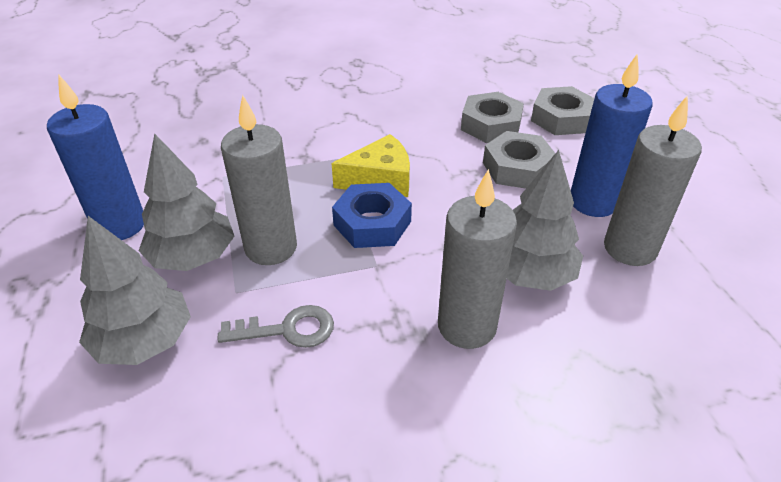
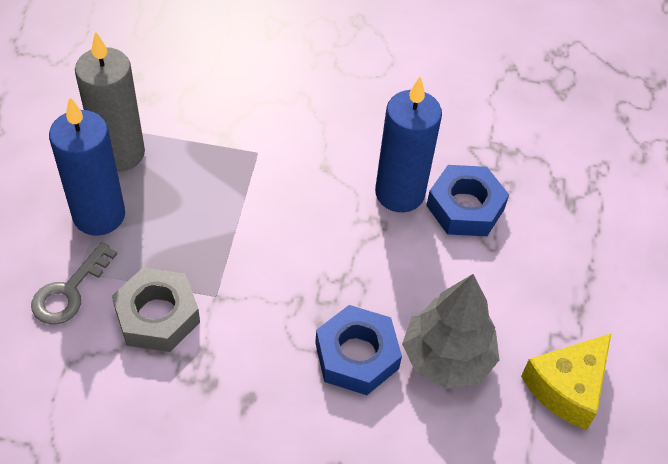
blue nut: 1 -> 2
grey candle: 3 -> 1
grey nut: 3 -> 1
grey tree: 3 -> 1

